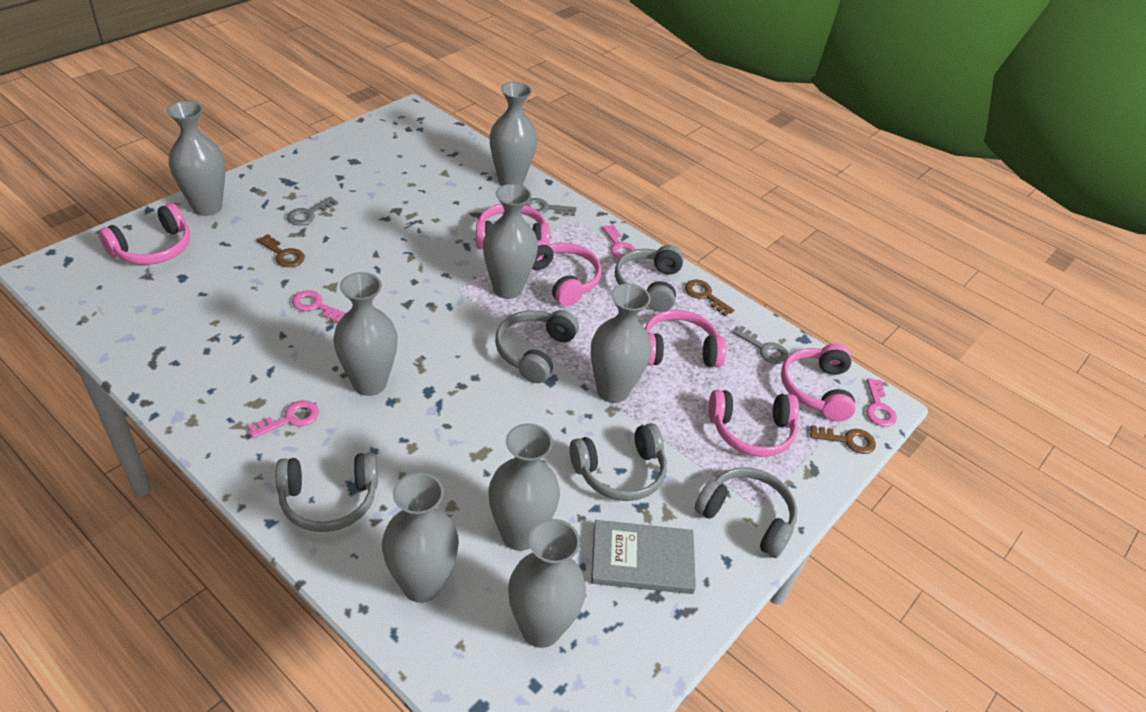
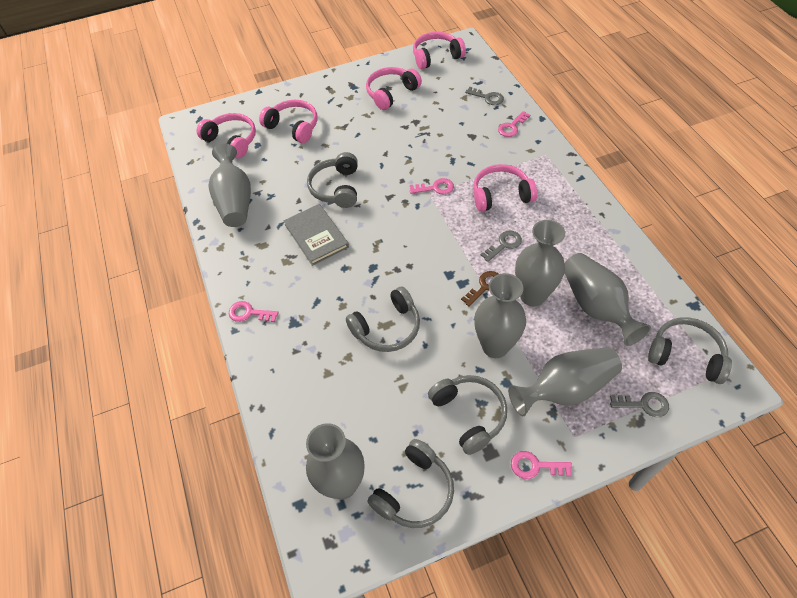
brown key: 3 -> 1
grey vase: 8 -> 6
pink headphones: 6 -> 5

